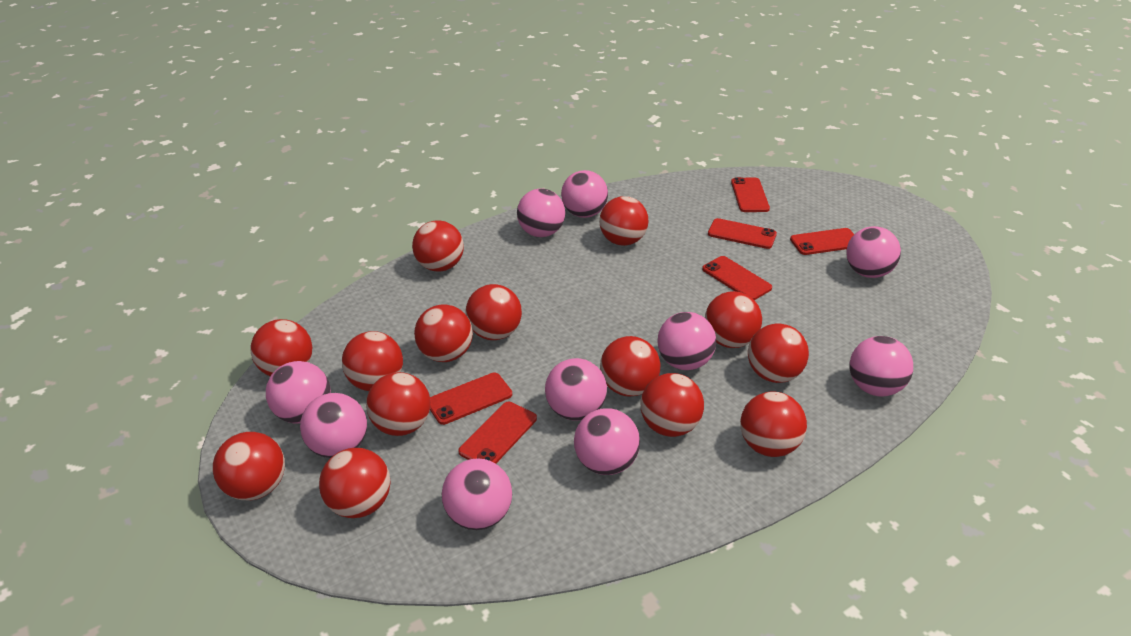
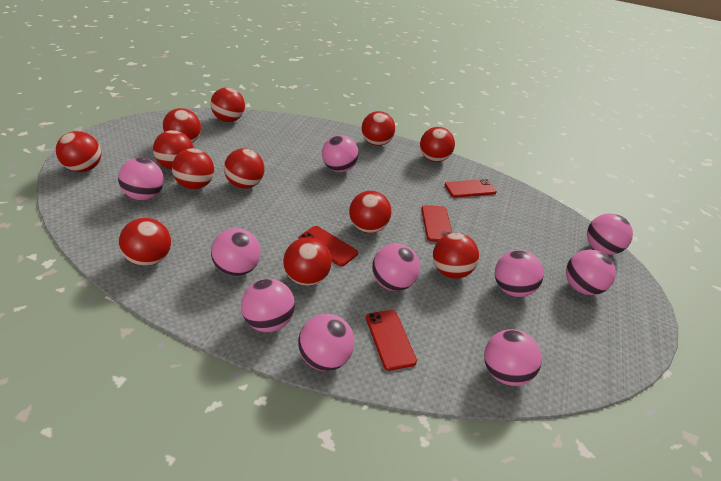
red ball: 14 -> 12
red phone: 6 -> 4

